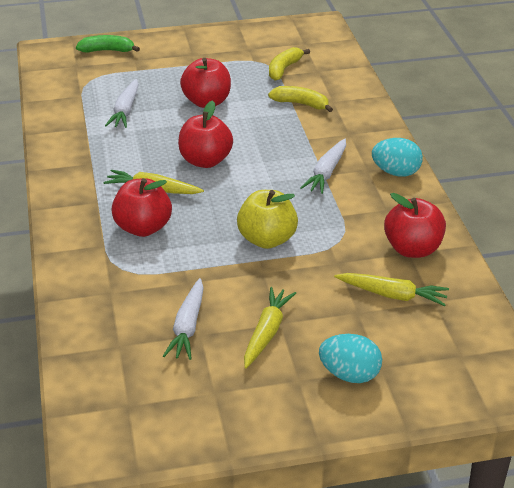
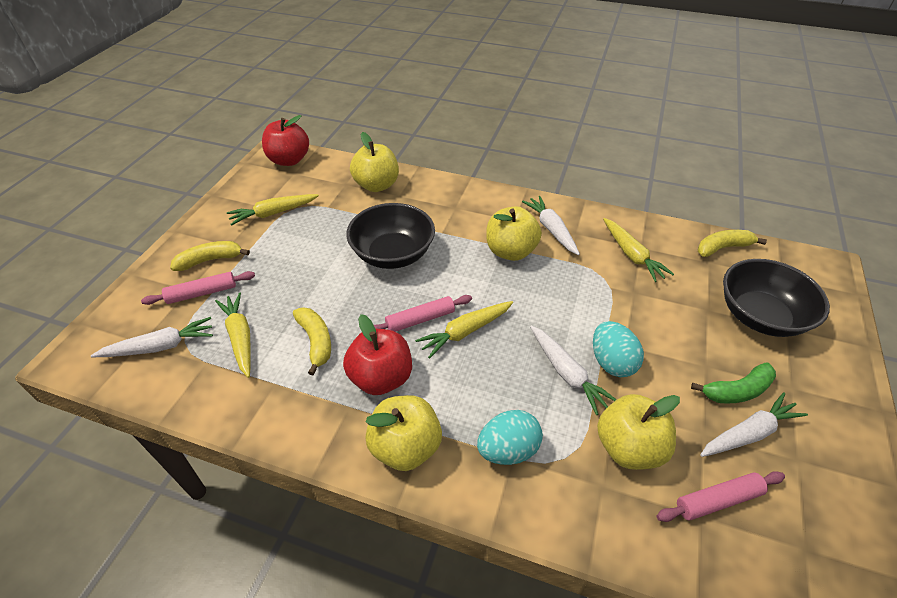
black bowl: 0 -> 2
pink rolling pin: 0 -> 3
red apple: 4 -> 2
white carrot: 3 -> 4
yellow apple: 1 -> 4
yellow banana: 2 -> 3
yellow carrot: 3 -> 4

